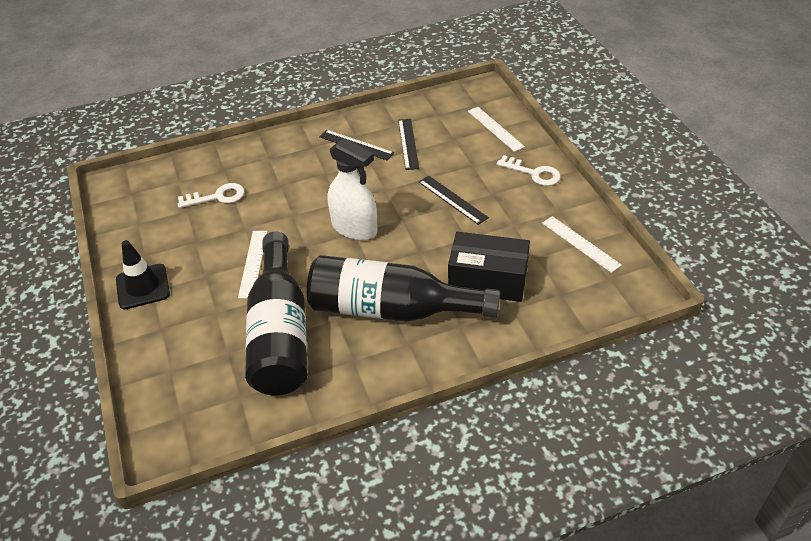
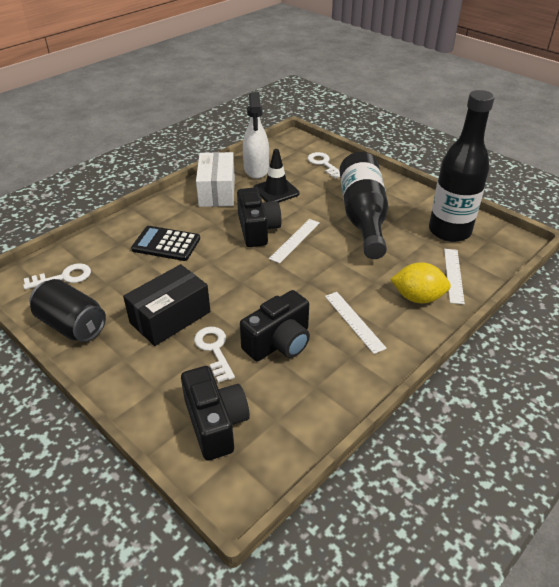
black calculator: 0 -> 1
black camera: 0 -> 3
black can: 0 -> 1
black ruler: 3 -> 0
white box: 0 -> 1
white key: 2 -> 3
yellow lemon: 0 -> 1

